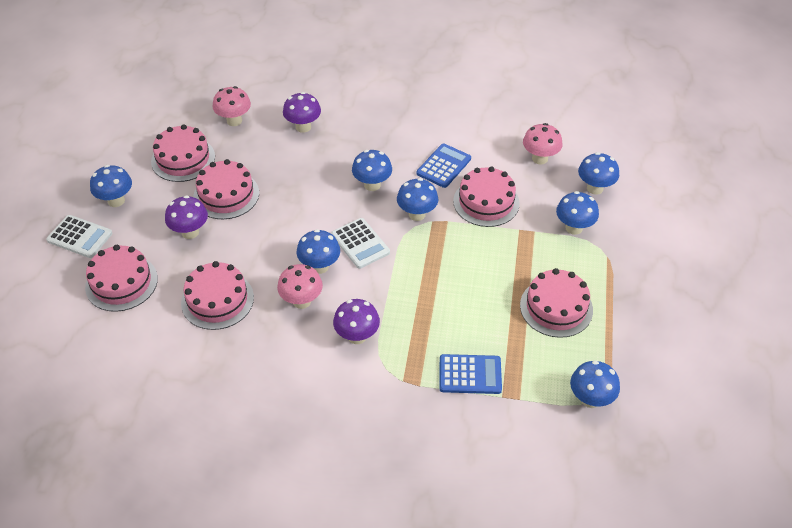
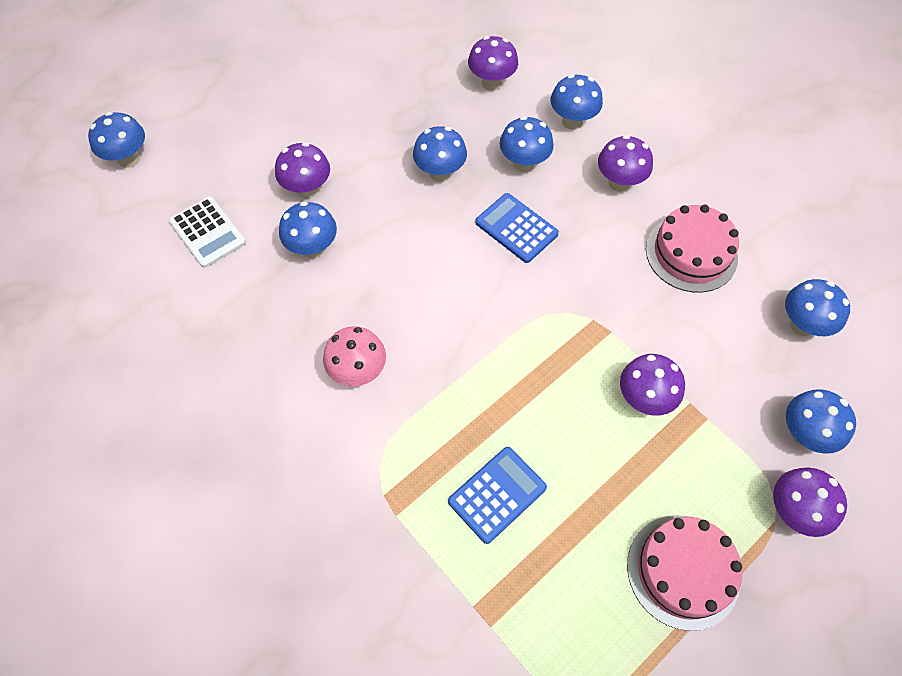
pink cake: 6 -> 2
pink mushroom: 3 -> 1
purple mushroom: 3 -> 5
white calculator: 2 -> 1

